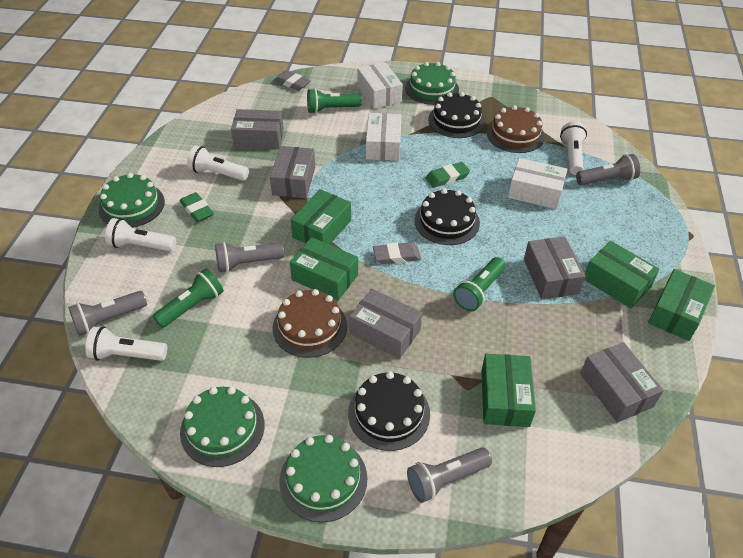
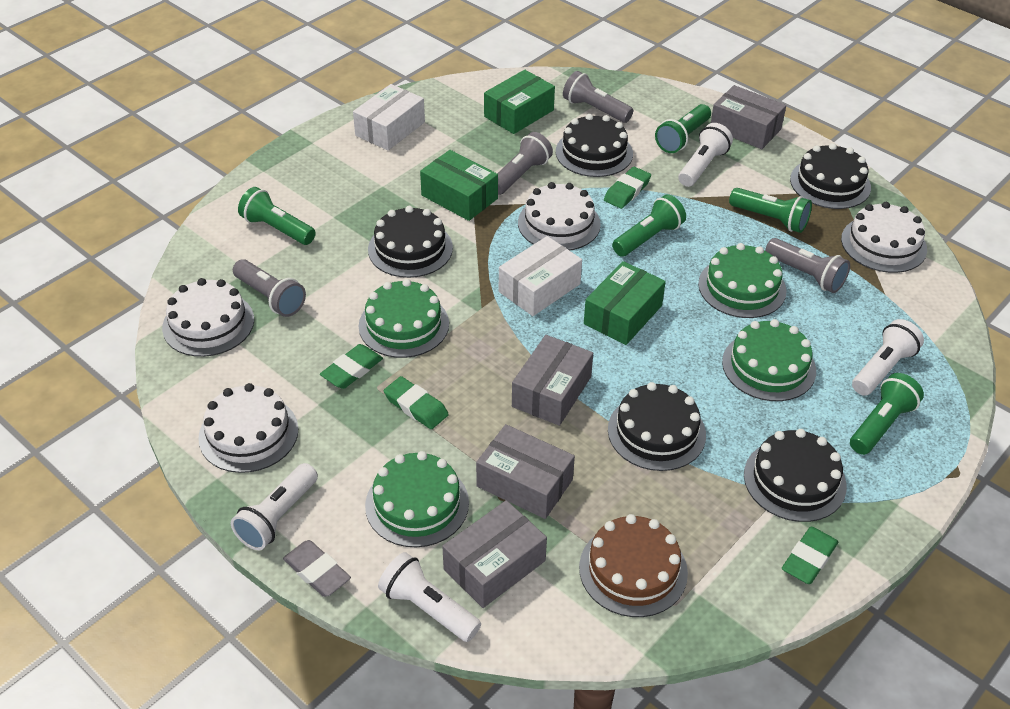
black cake: 3 -> 5
brown cake: 2 -> 1
green box: 5 -> 3
green eraser: 2 -> 4
green flashlight: 3 -> 5
grey box: 5 -> 4
grey eraser: 2 -> 1
white box: 3 -> 2
white cake: 0 -> 4

